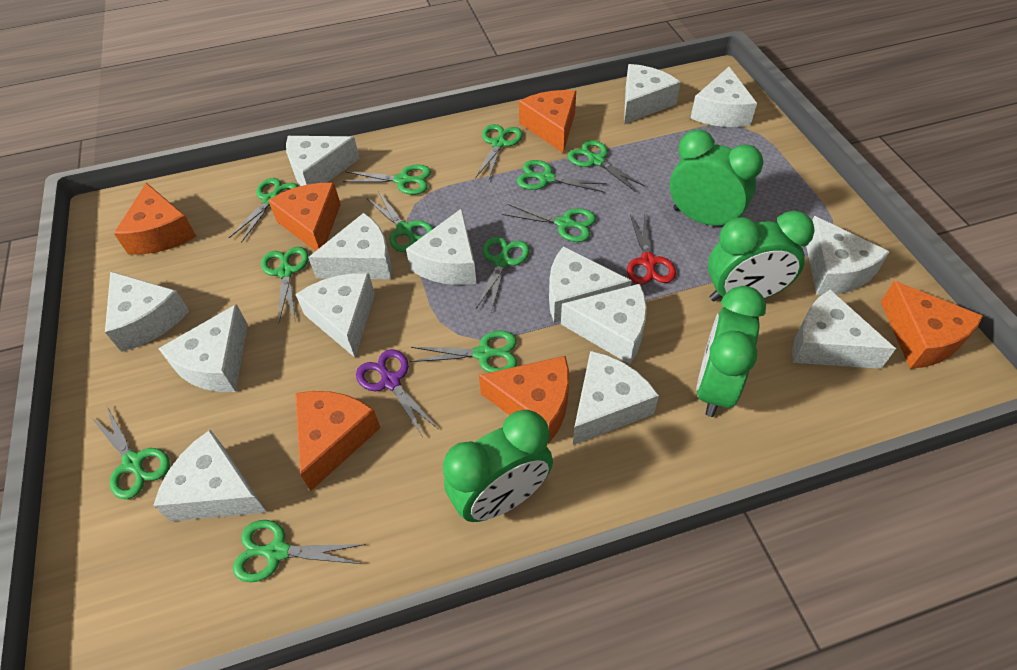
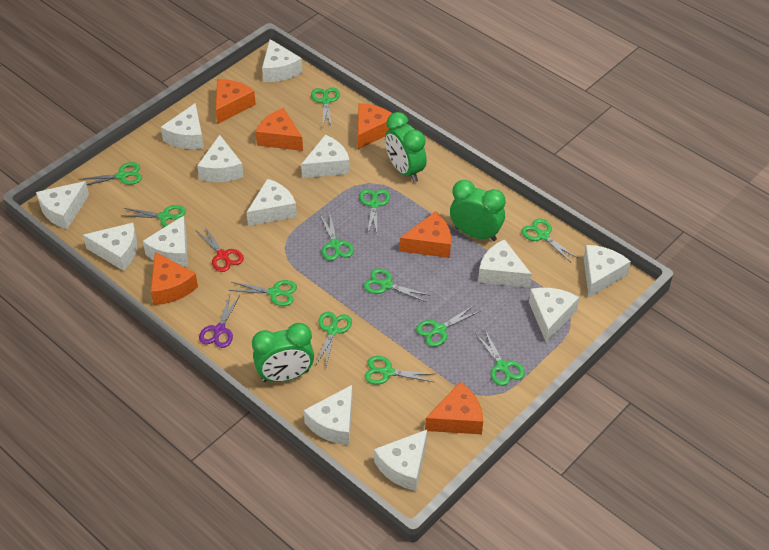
green clock: 4 -> 3
white cheese: 14 -> 13

